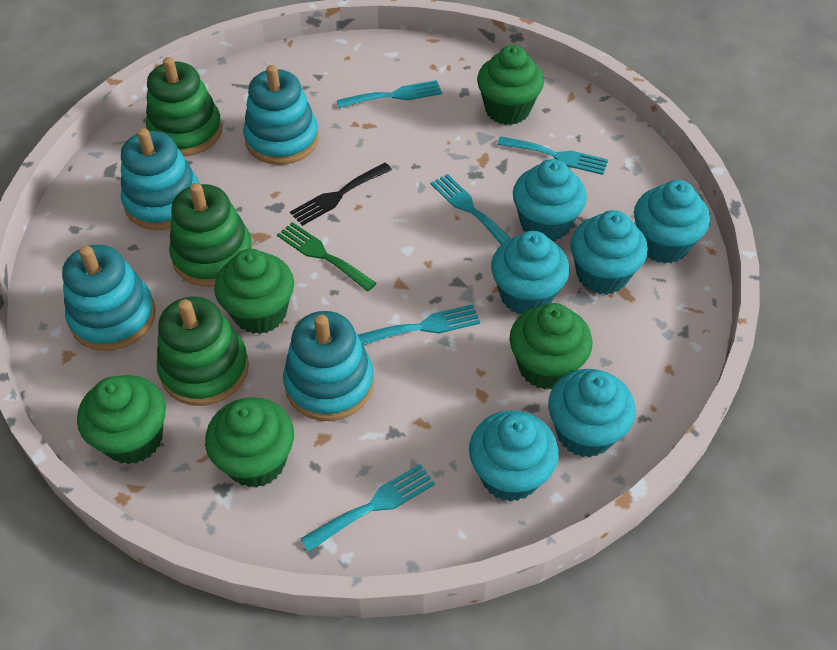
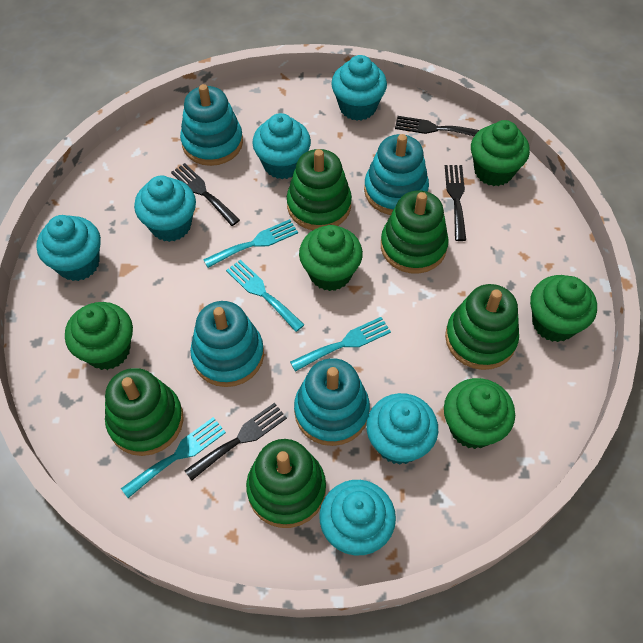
black fork: 1 -> 4
green fork: 1 -> 0
green stacking toy: 3 -> 5
turquoise fork: 5 -> 4

